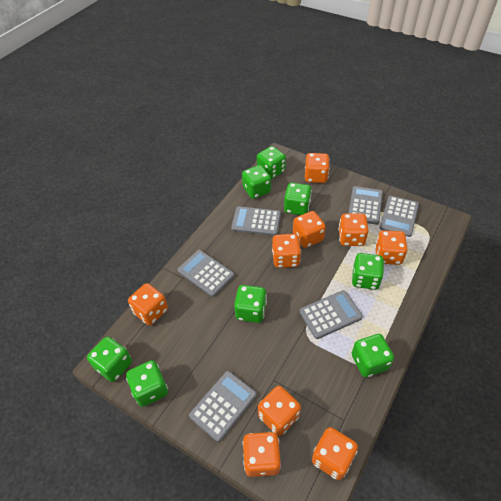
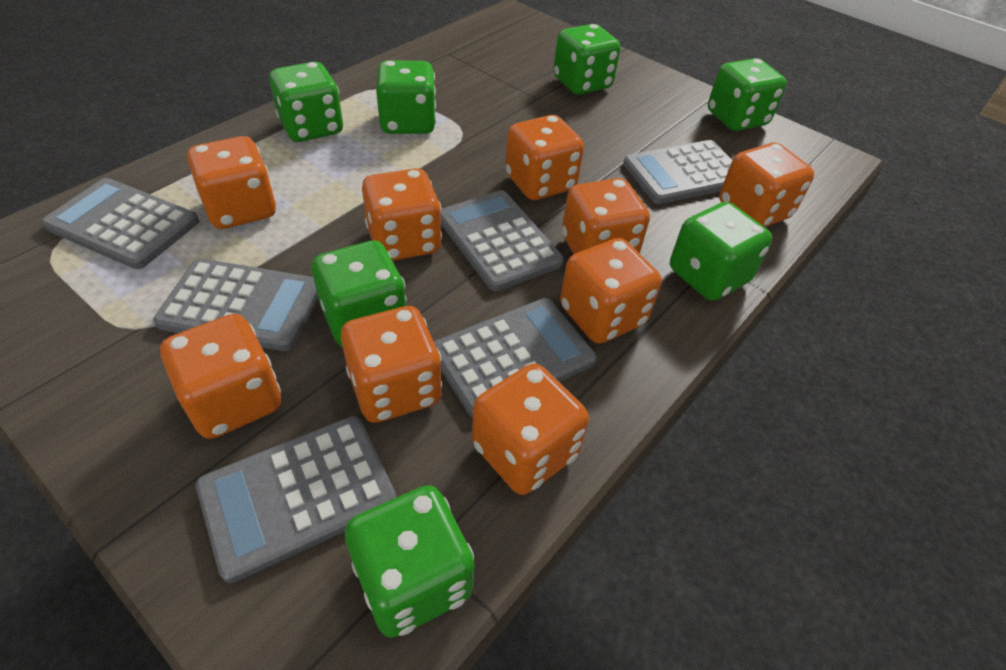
green dice: 8 -> 7

